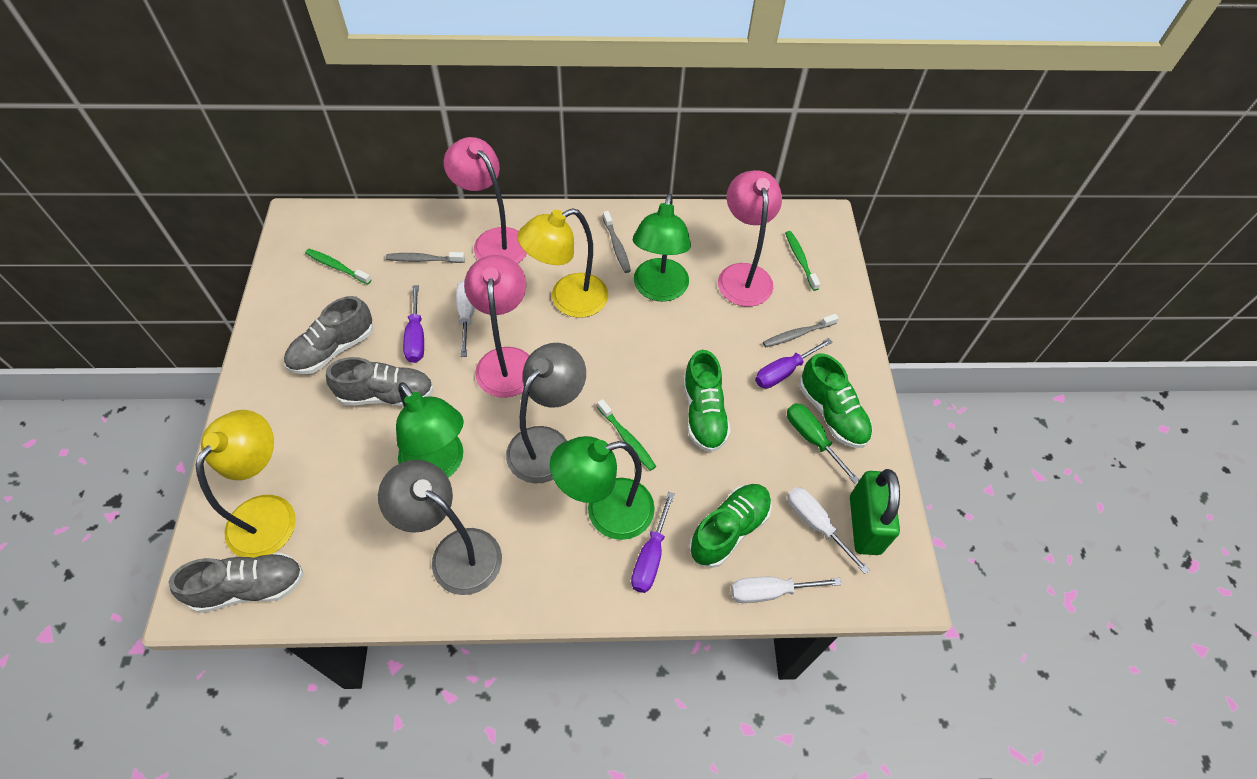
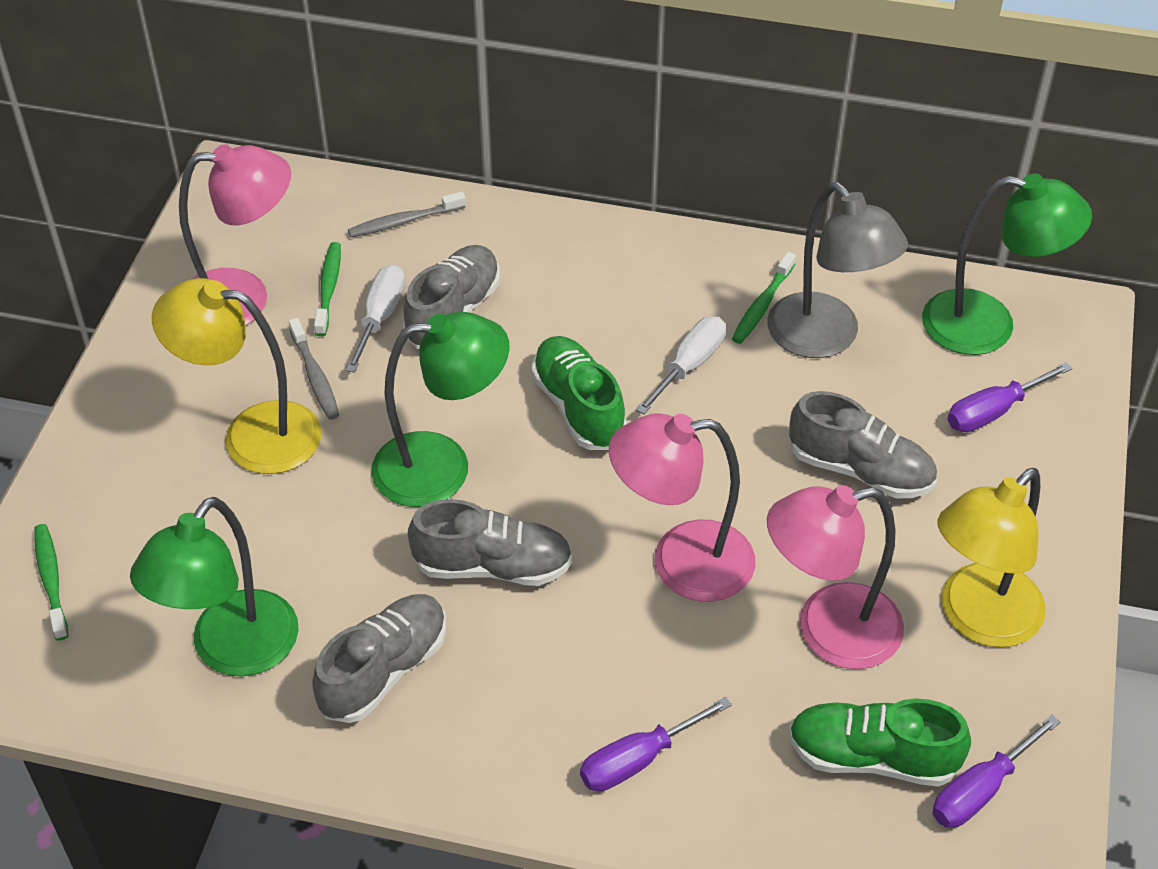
green padlock: 1 -> 0
green screwdriver: 1 -> 0
green shoe: 3 -> 2
grey lamp: 2 -> 1
grey shoe: 3 -> 4
grey toothbrush: 3 -> 2
white screwdriver: 3 -> 2

